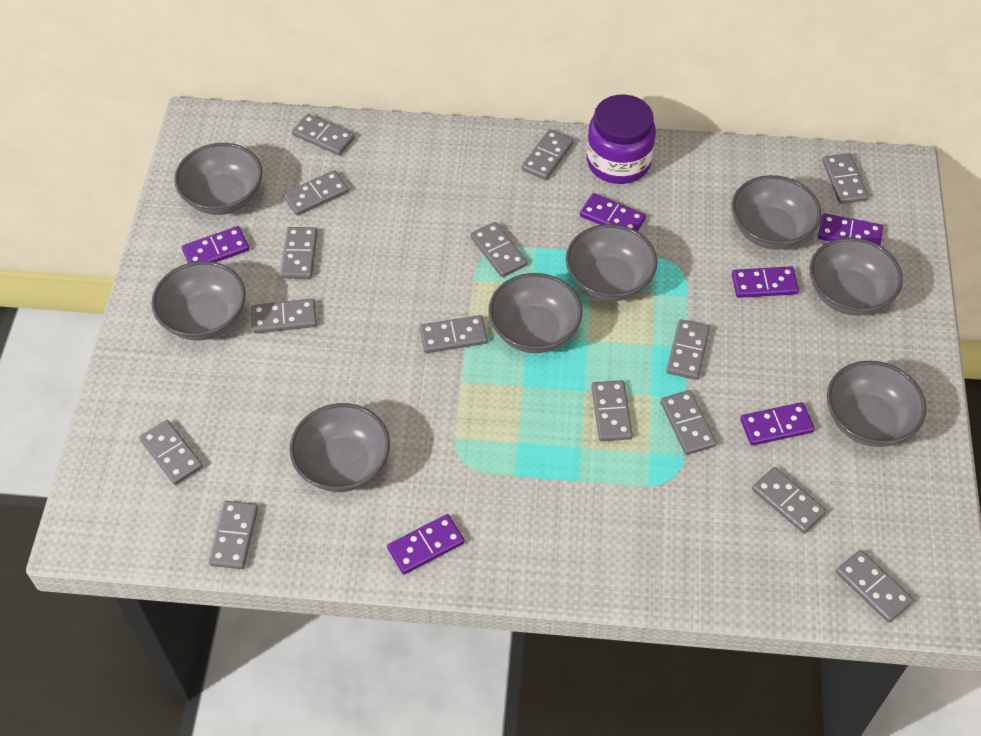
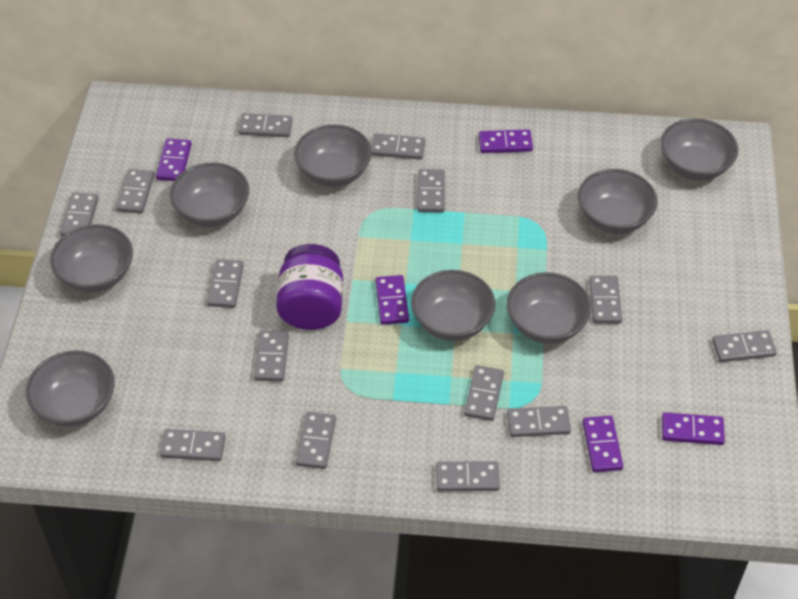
grey domino: 15 -> 14
purple domino: 6 -> 5

